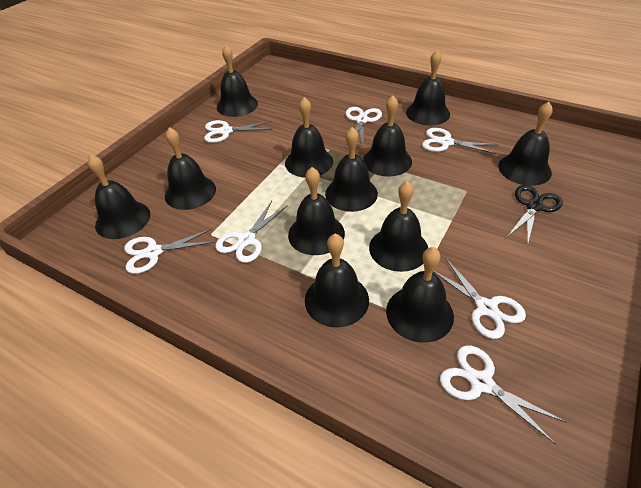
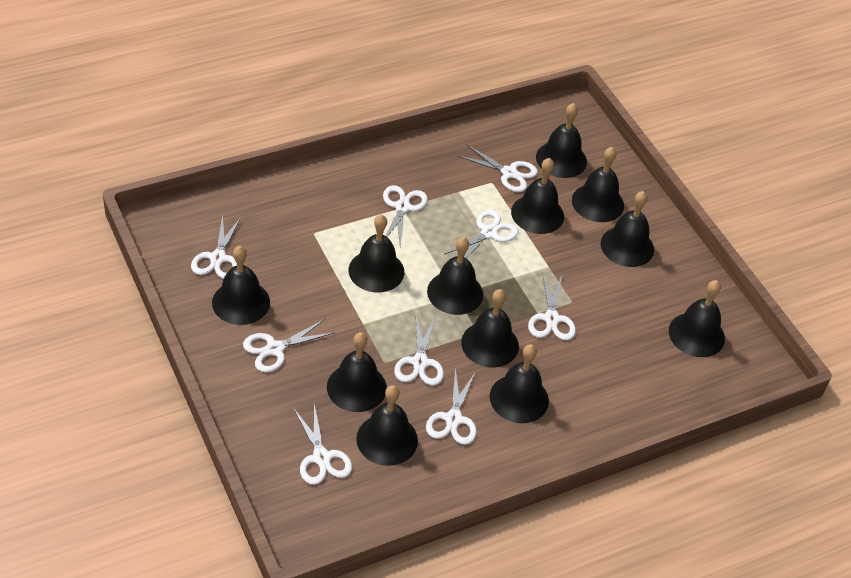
black scissors: 1 -> 0
white scissors: 7 -> 9

